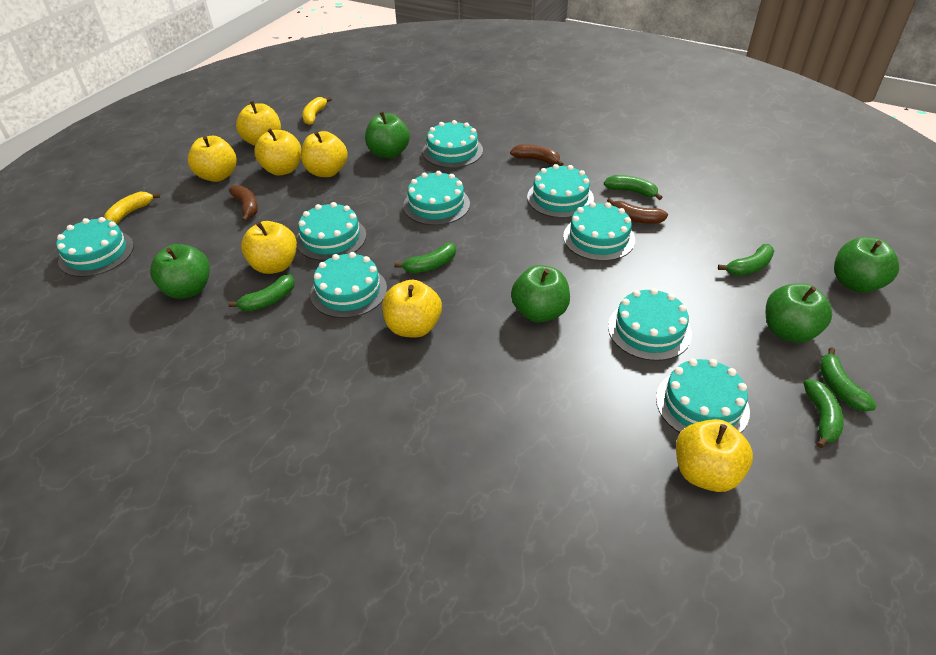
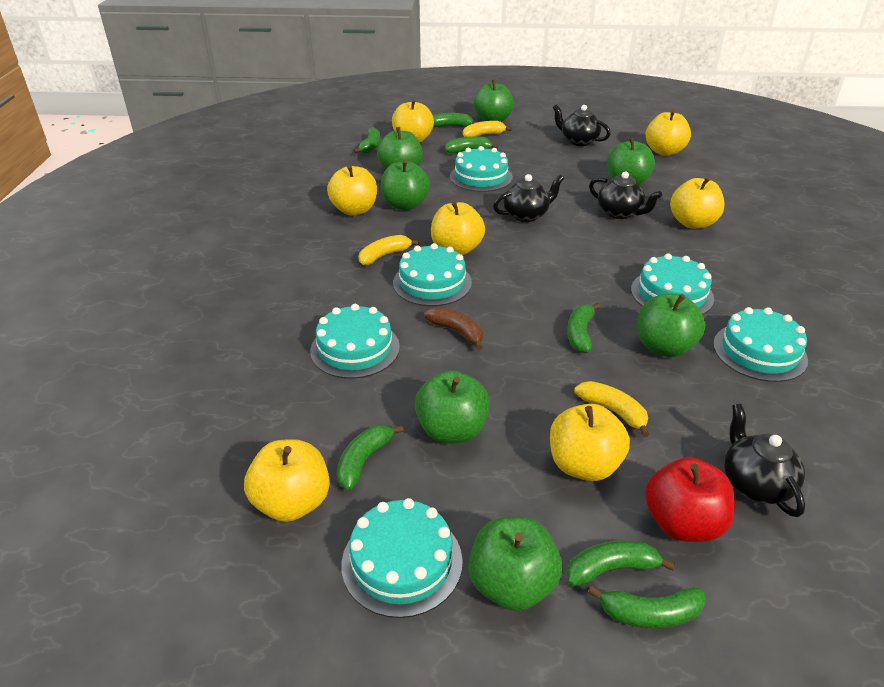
black teapot: 0 -> 4
brown banana: 3 -> 1
green apple: 5 -> 7
green banana: 6 -> 7
red apple: 0 -> 1
turquoise cake: 9 -> 6
yellow banana: 2 -> 3

